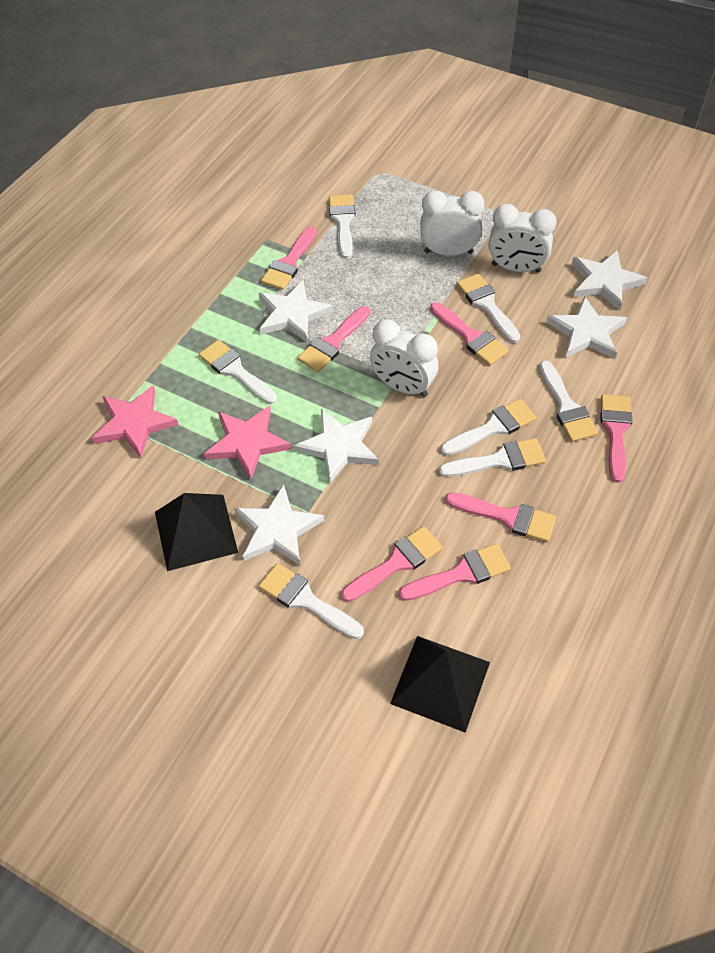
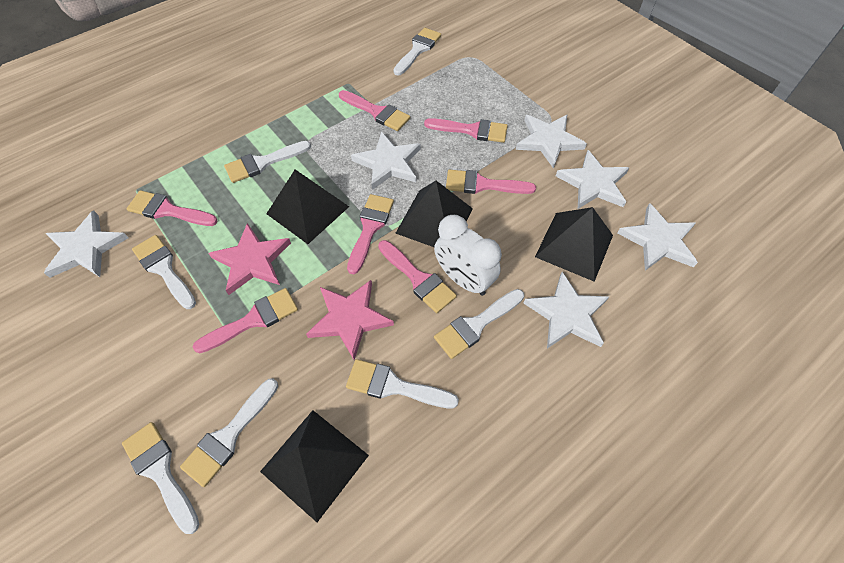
black pyramid: 2 -> 4
white clock: 3 -> 1
white star: 5 -> 6

